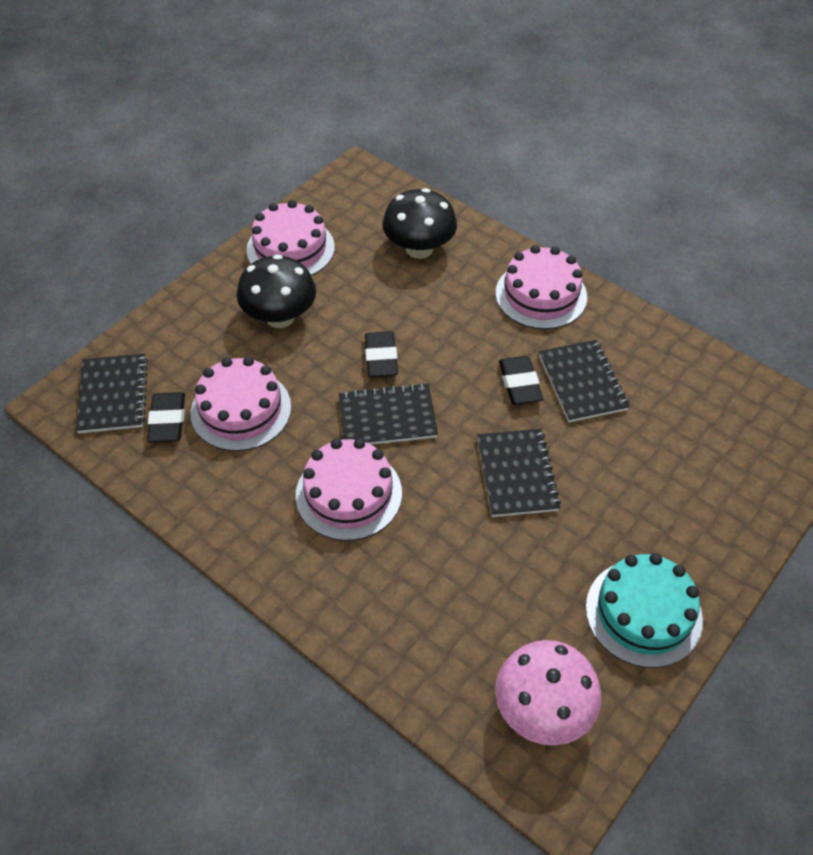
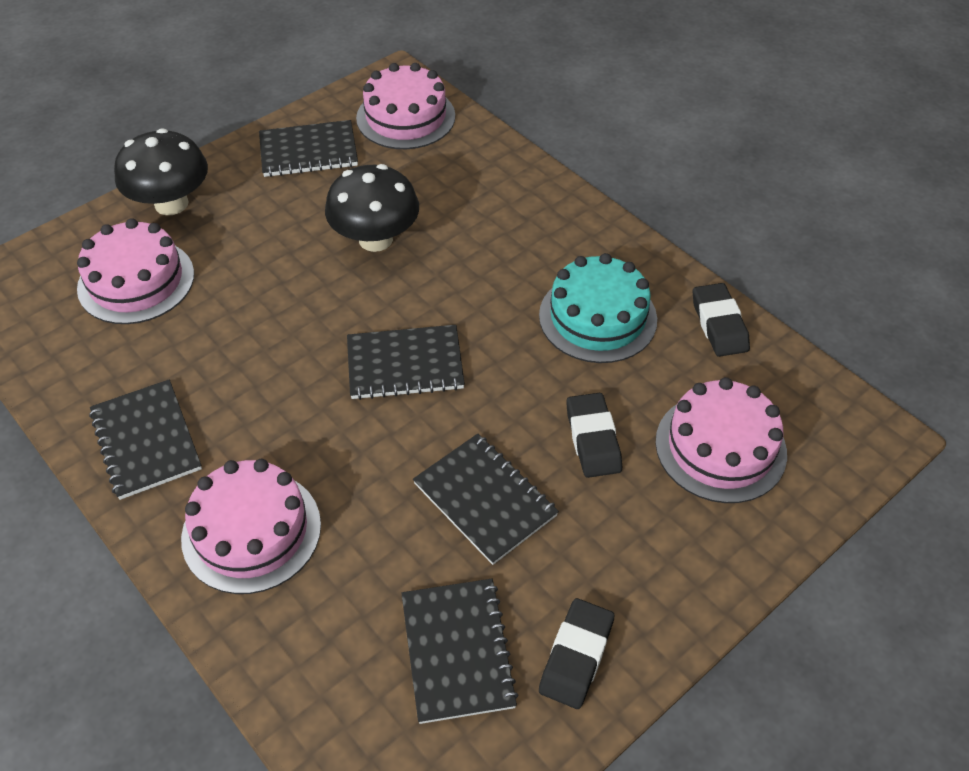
black notebook: 4 -> 5
pink mushroom: 1 -> 0

